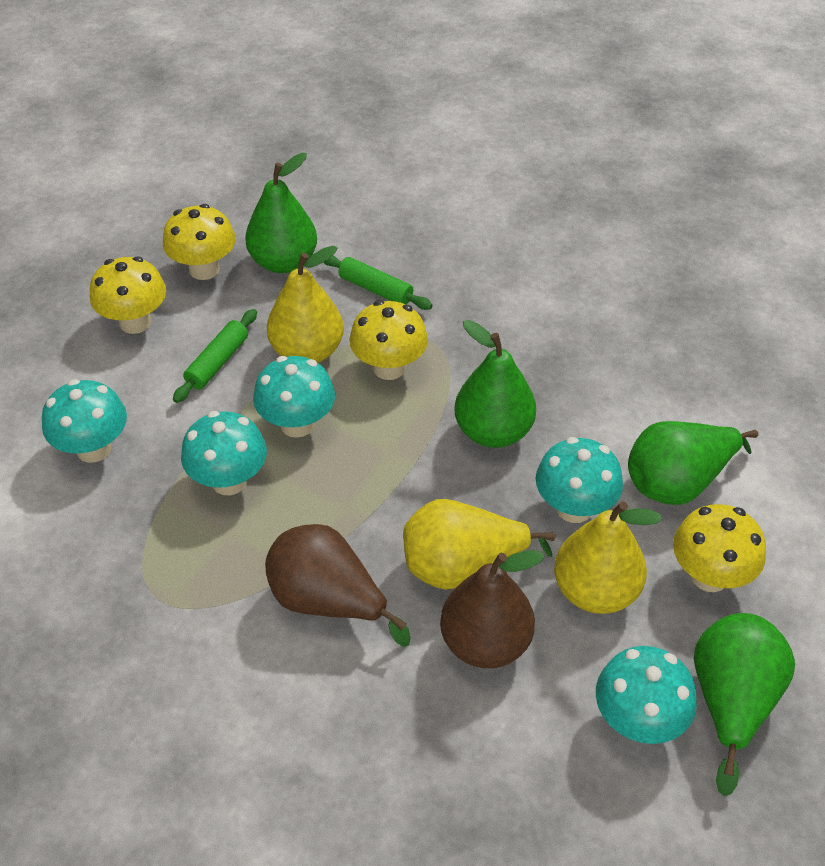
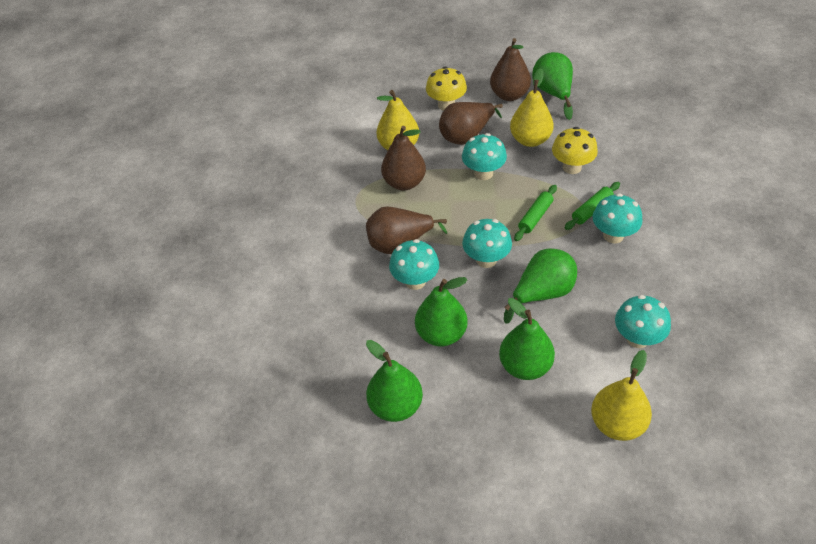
brown pear: 2 -> 4
green pear: 4 -> 5
yellow mushroom: 4 -> 2

